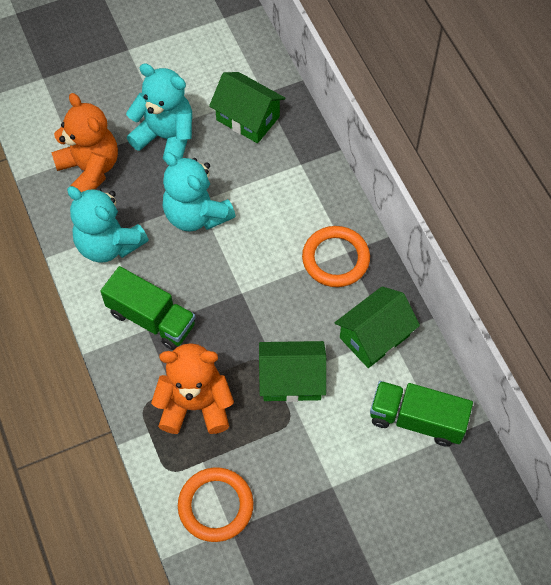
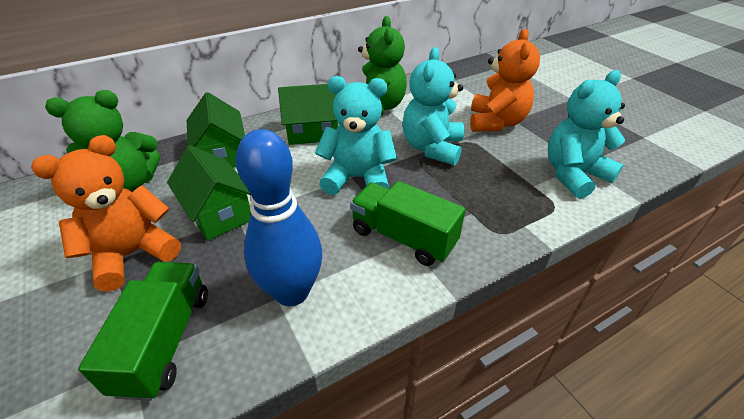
blue bowling pin: 0 -> 1
green teddy bear: 0 -> 2
orange ring: 2 -> 0

